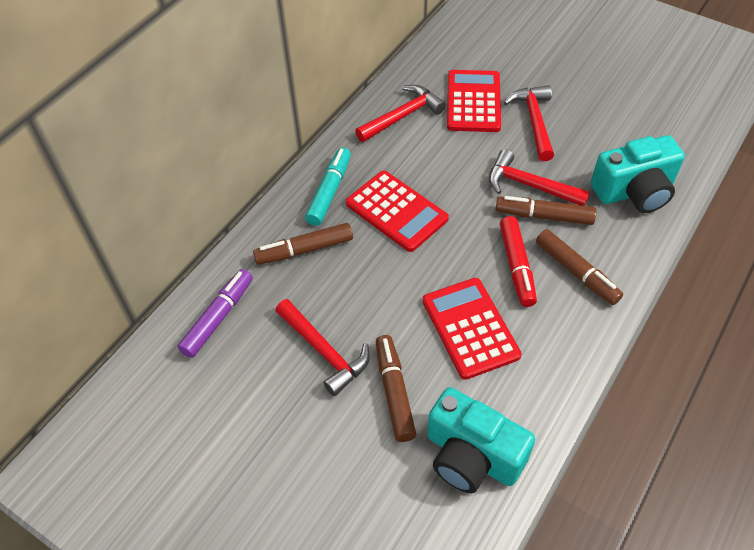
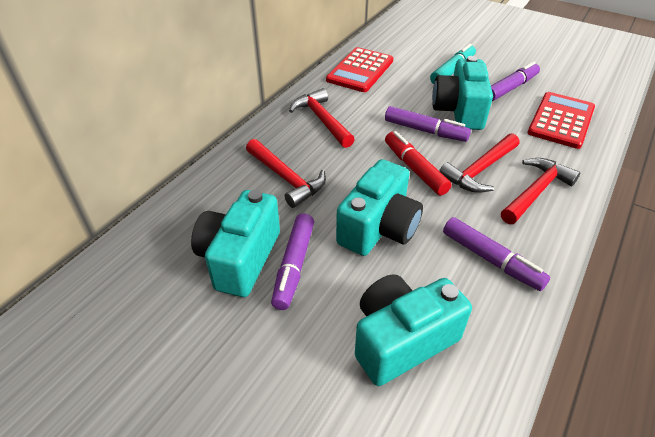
brown marker: 4 -> 0
purple marker: 1 -> 4
red calculator: 3 -> 2
turquoise camera: 2 -> 4

